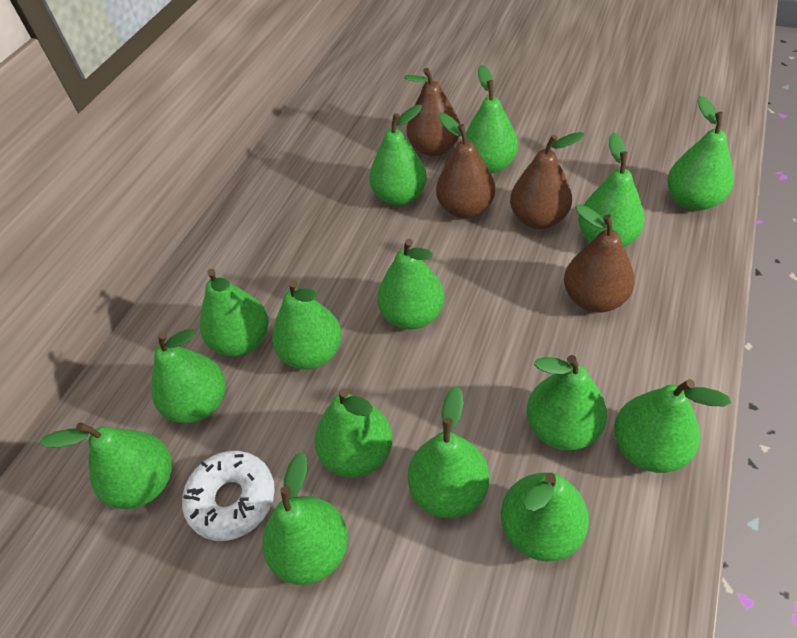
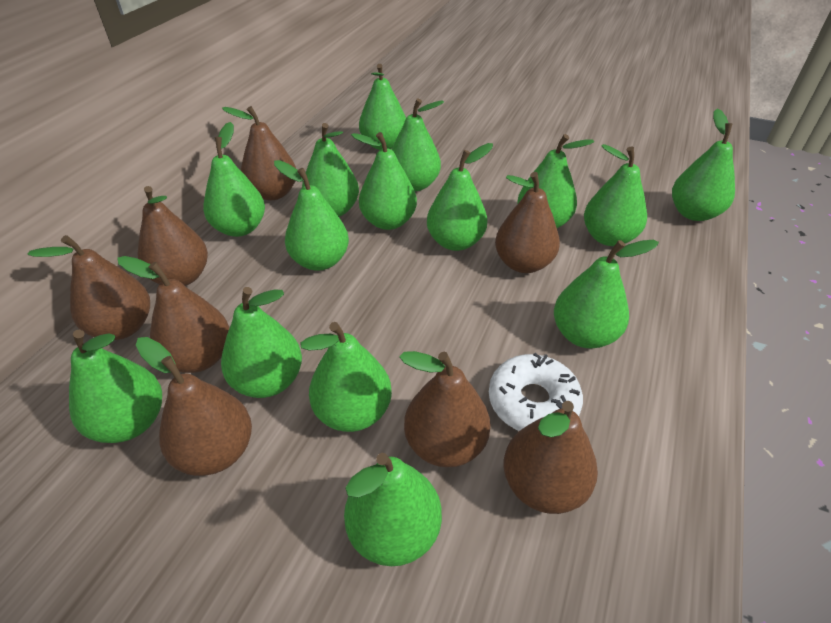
brown pear: 4 -> 8

